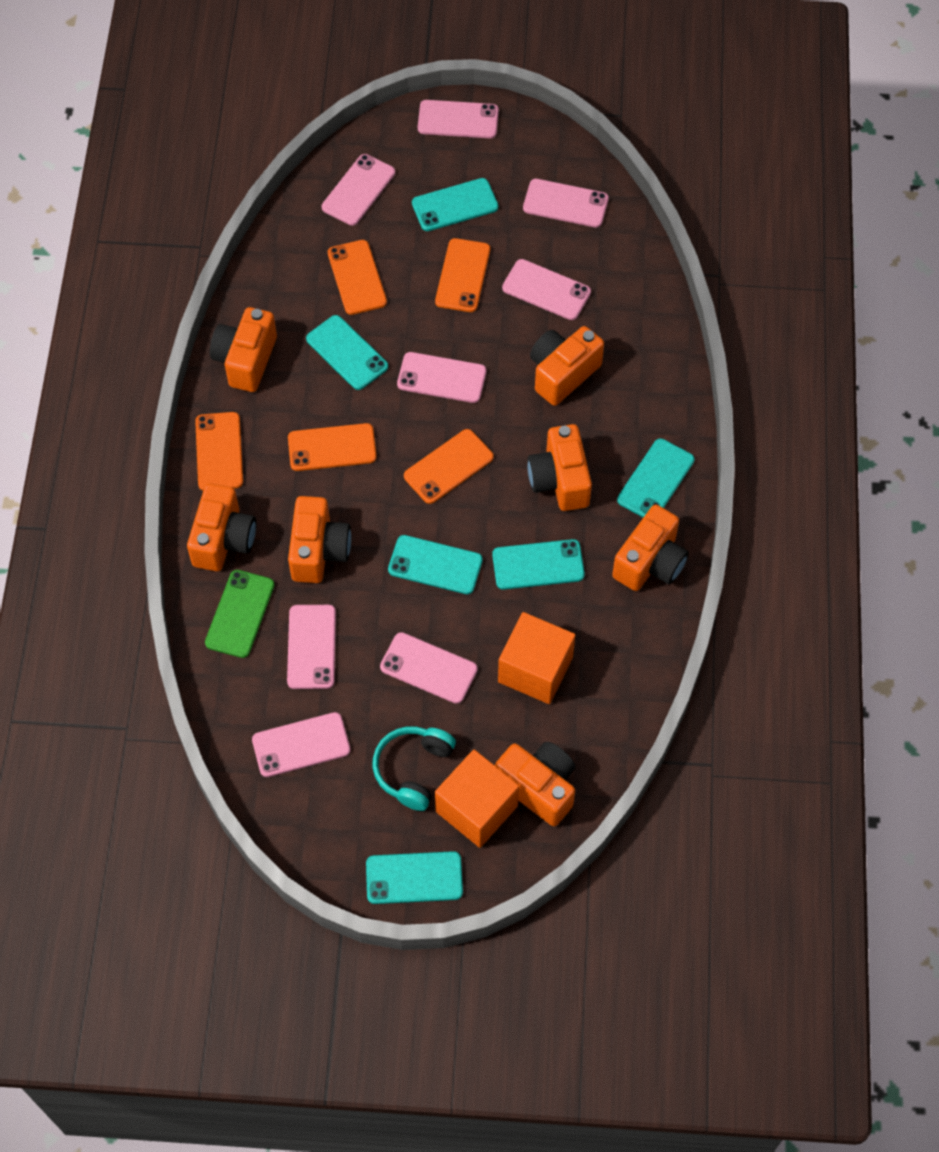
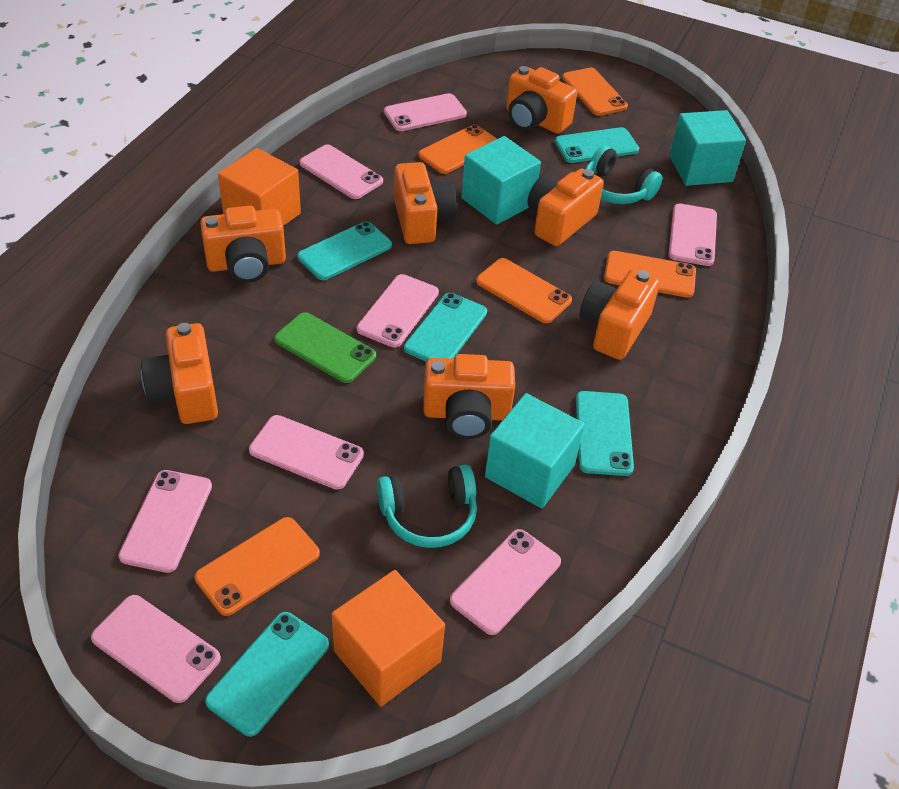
turquoise cube: 0 -> 3
turquoise headphones: 1 -> 2
turquoise phone: 6 -> 5

